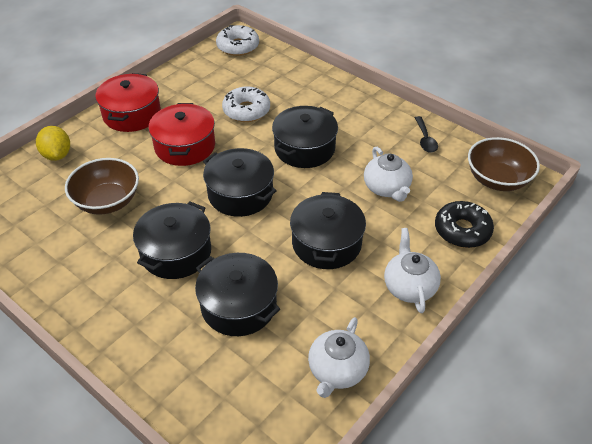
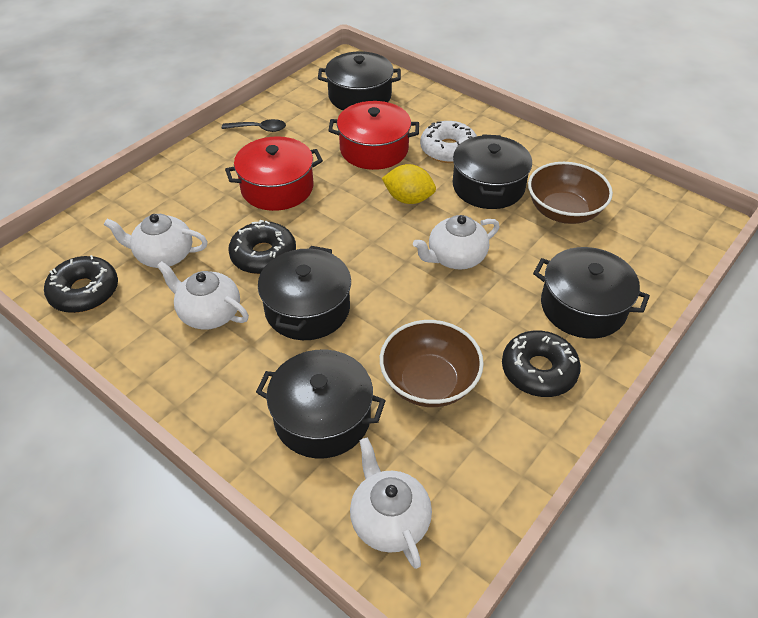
black donut: 1 -> 3
white donut: 2 -> 1
white teapot: 3 -> 4

